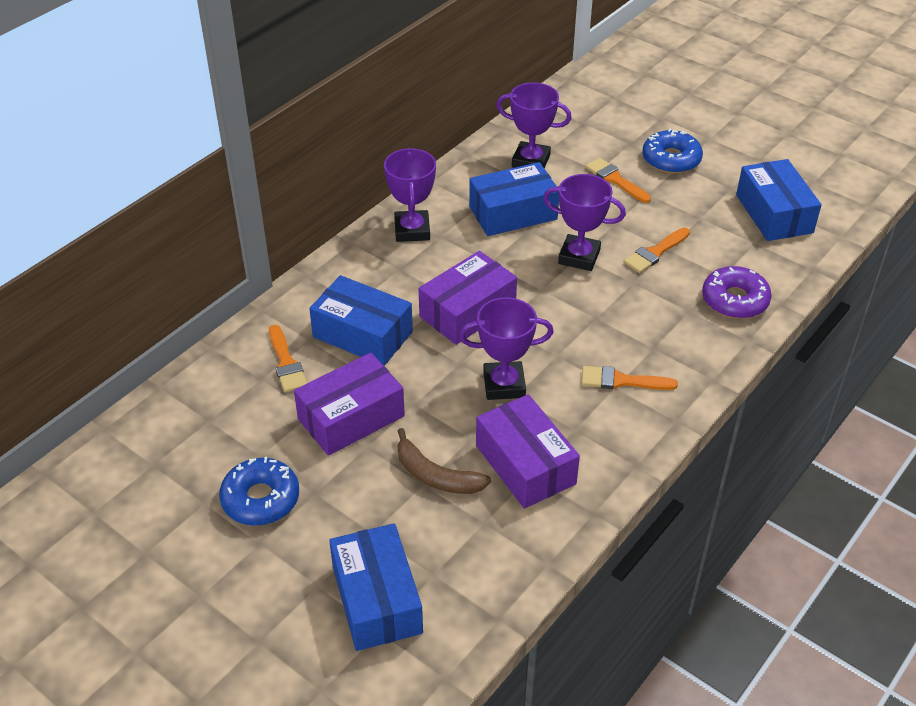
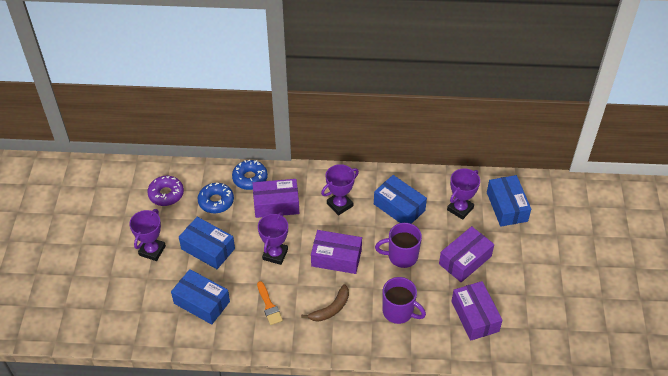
orange brush: 4 -> 1
purple box: 3 -> 4
purple mug: 0 -> 2

